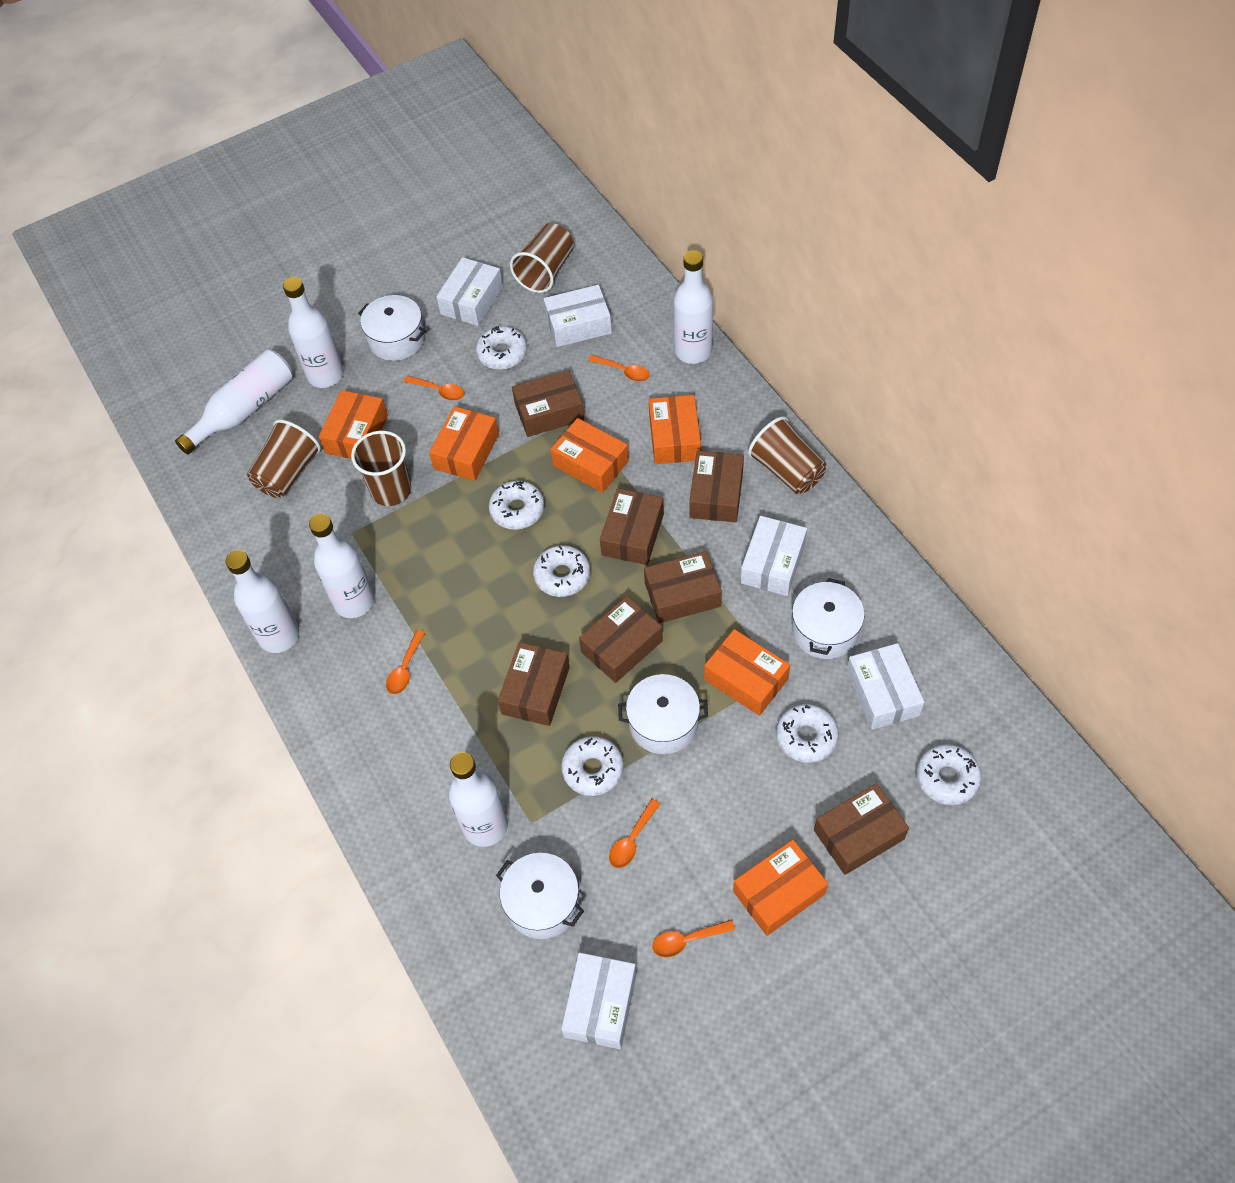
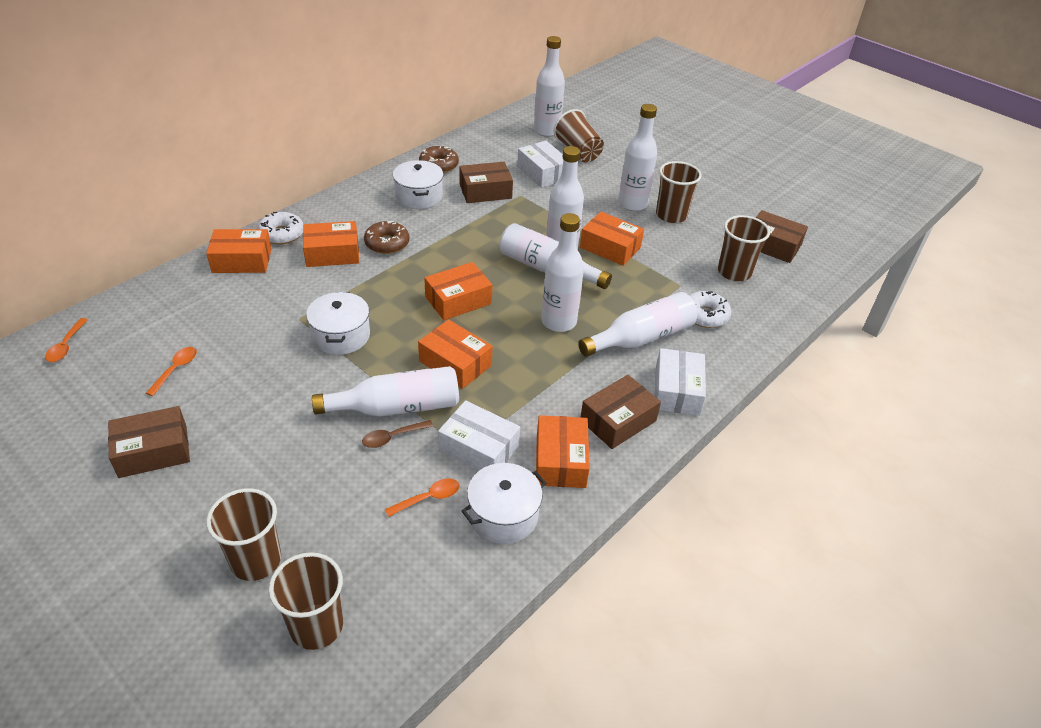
brown box: 7 -> 4
brown cup: 4 -> 5
brown donut: 0 -> 2
brown spoon: 0 -> 1
orange spoon: 5 -> 3
white bottle: 6 -> 7
white box: 5 -> 3
white donut: 6 -> 2
white pot: 4 -> 3

